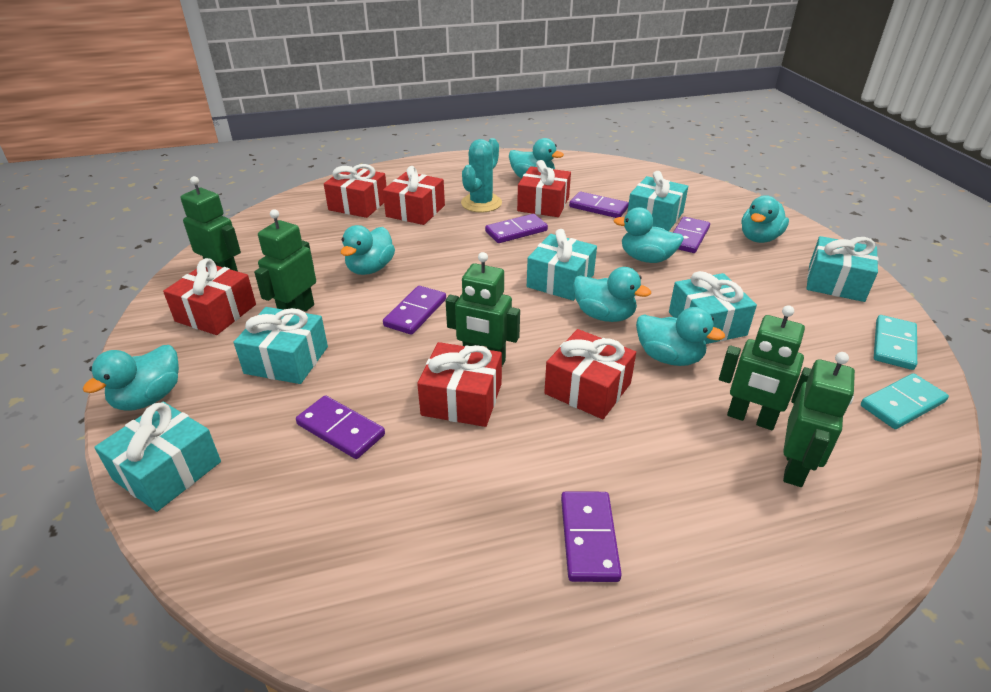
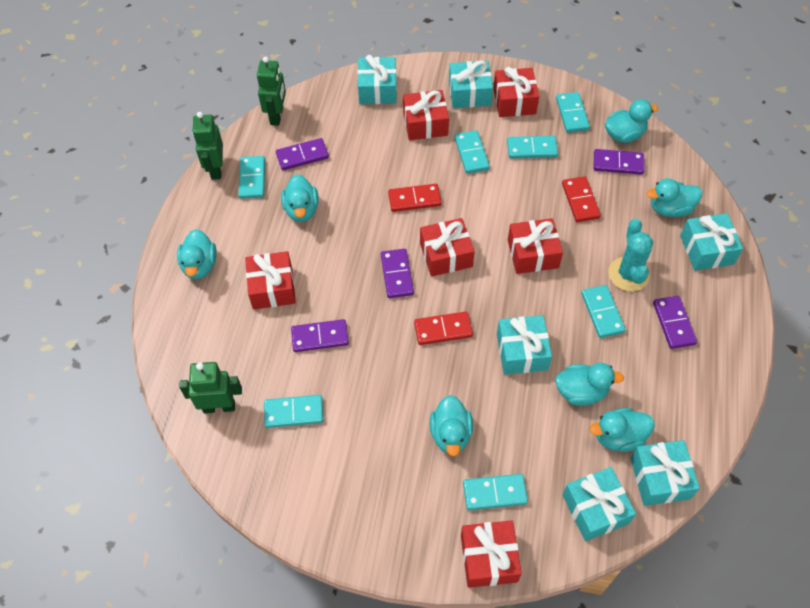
green robot: 5 -> 3
purple domino: 6 -> 5
red domino: 0 -> 3
turquoise domino: 2 -> 7

